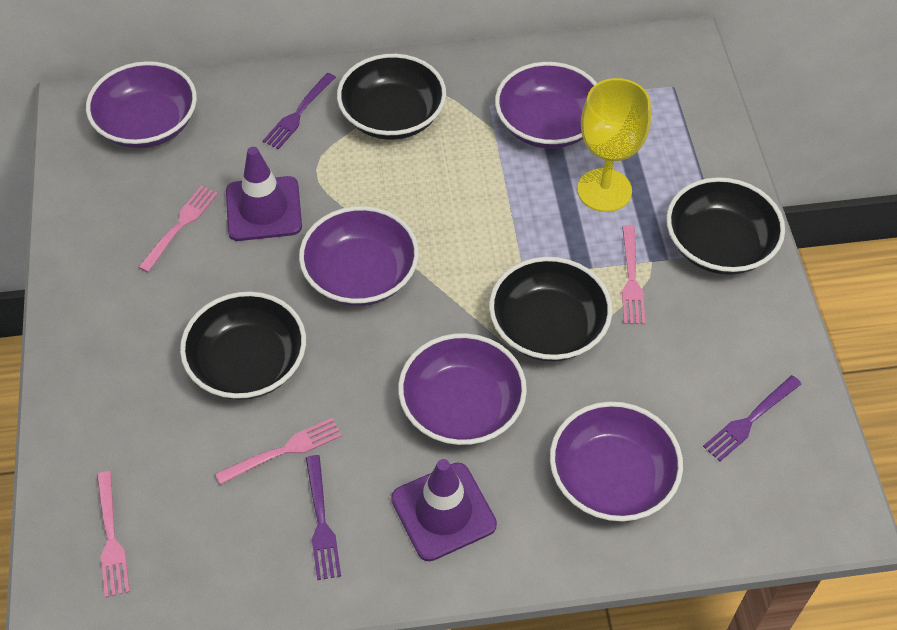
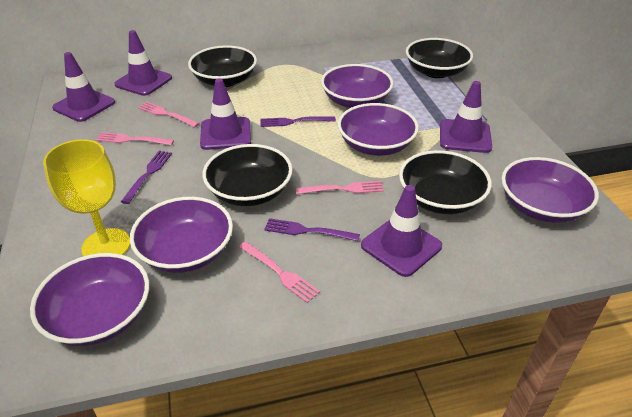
purple traffic cone: 2 -> 5

